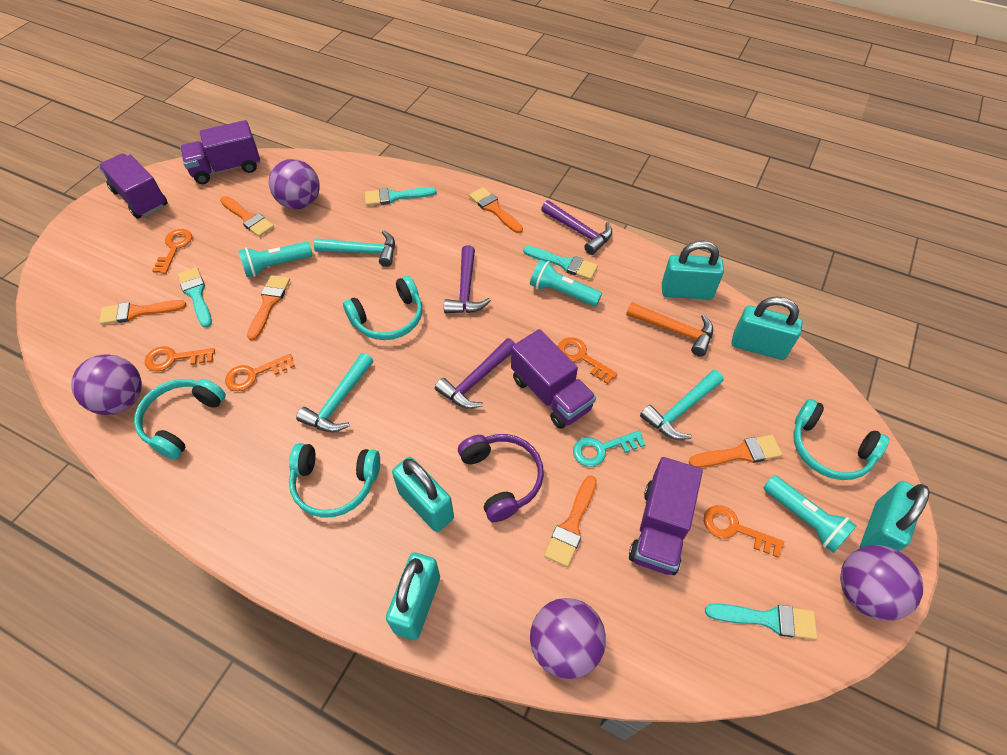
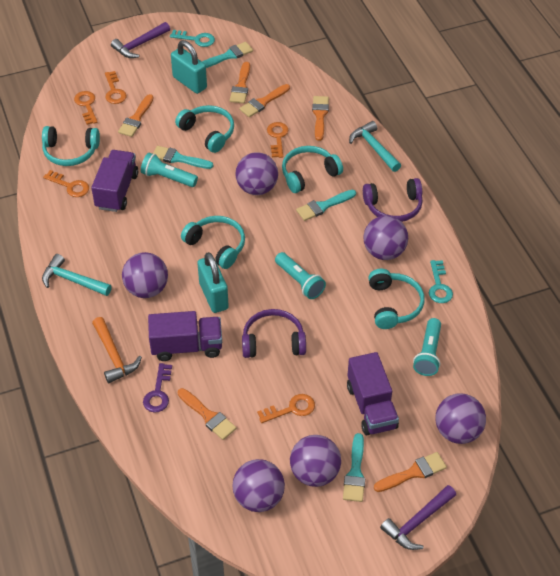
purple ball: 4 -> 6
purple hammer: 3 -> 2
purple headphones: 1 -> 2
purple key: 0 -> 1
purple truck: 4 -> 3
turquoise hammer: 3 -> 2
turquoise headphones: 4 -> 5
turquoise key: 1 -> 2
turquoise padlock: 5 -> 2

